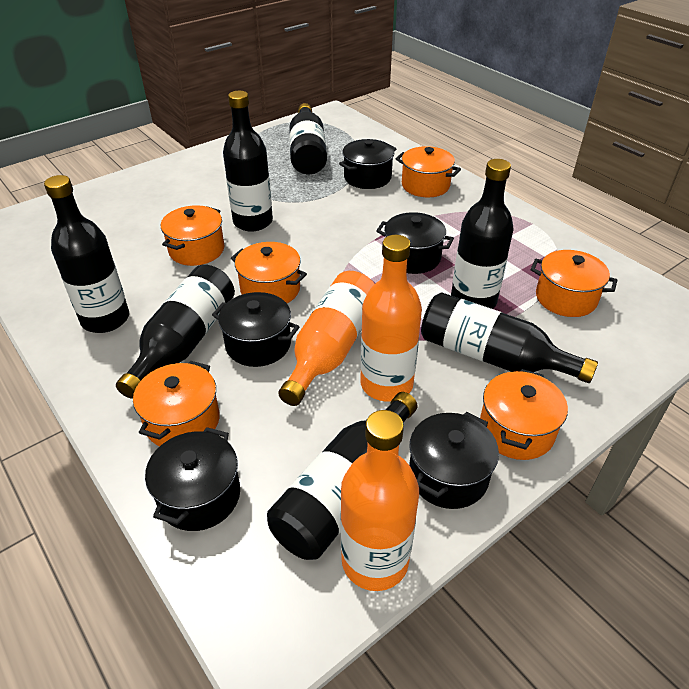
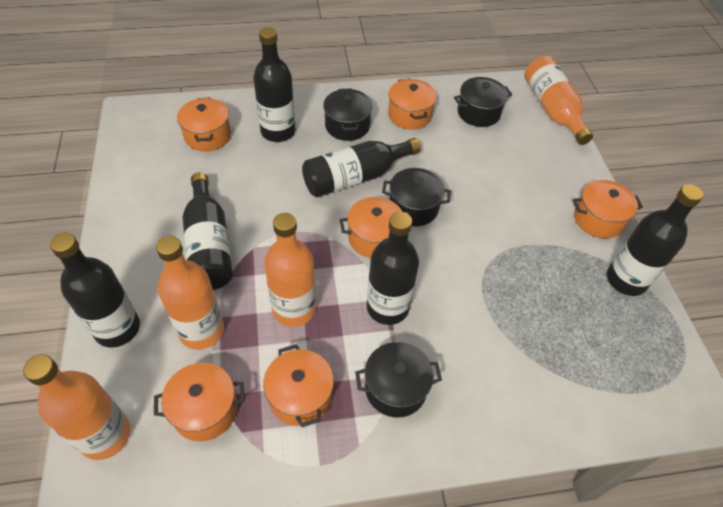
black bottle: 7 -> 6
black pot: 5 -> 4
orange bottle: 3 -> 4

